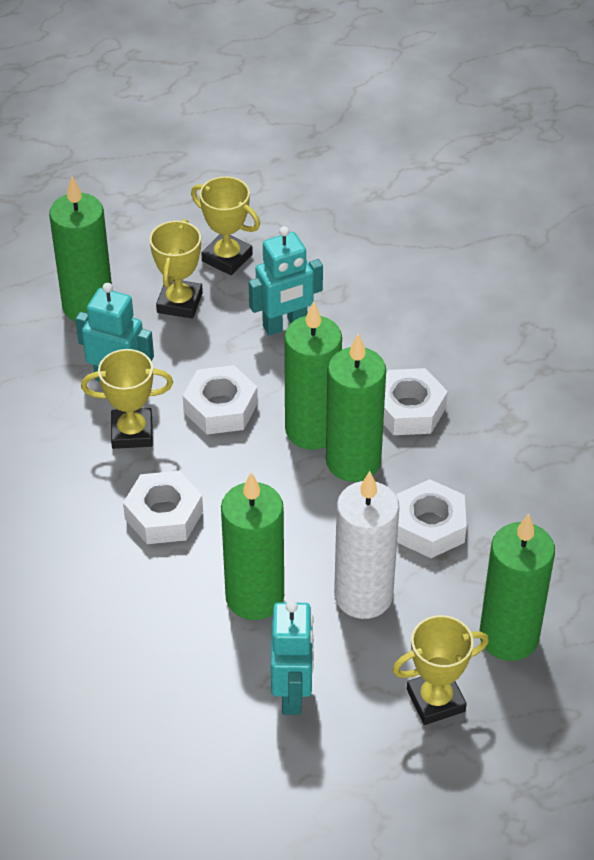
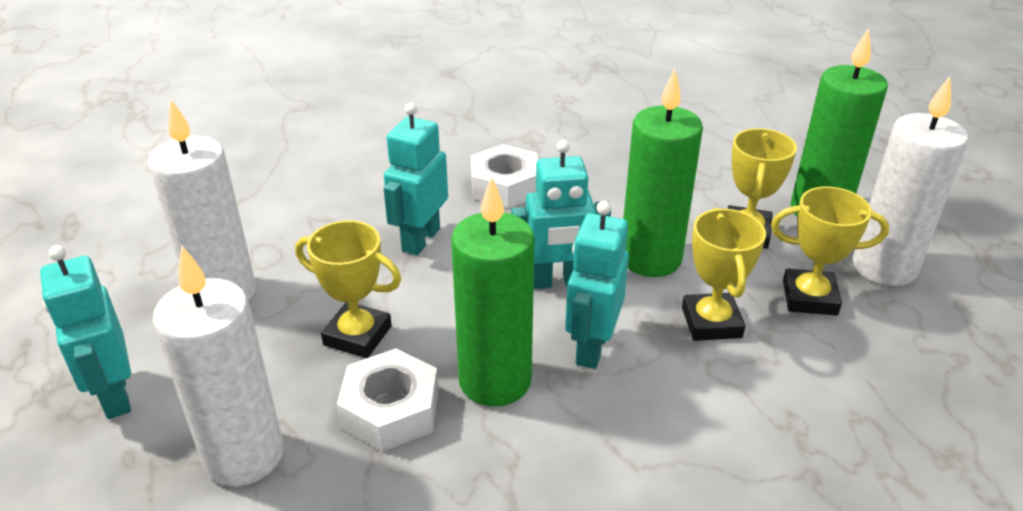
green candle: 5 -> 3
turquoise robot: 3 -> 4
white candle: 1 -> 3
white nut: 4 -> 2

